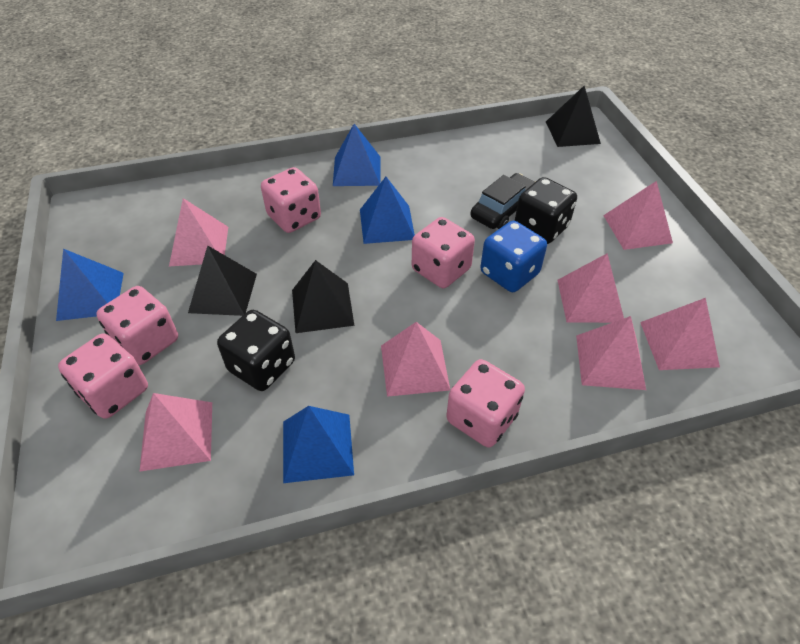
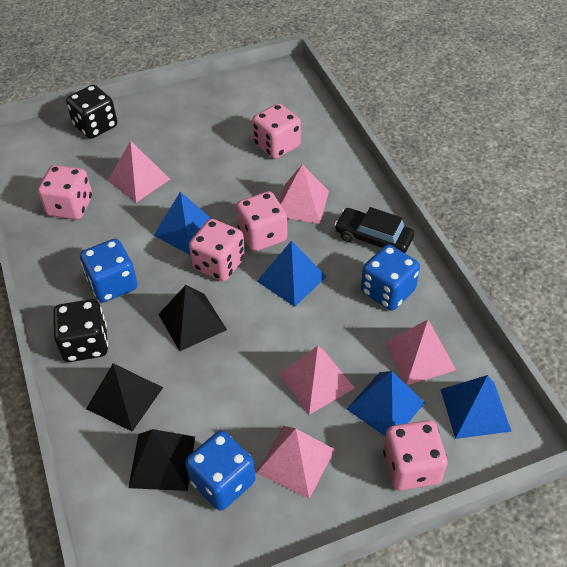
blue dice: 1 -> 3
pink pyramid: 7 -> 5

